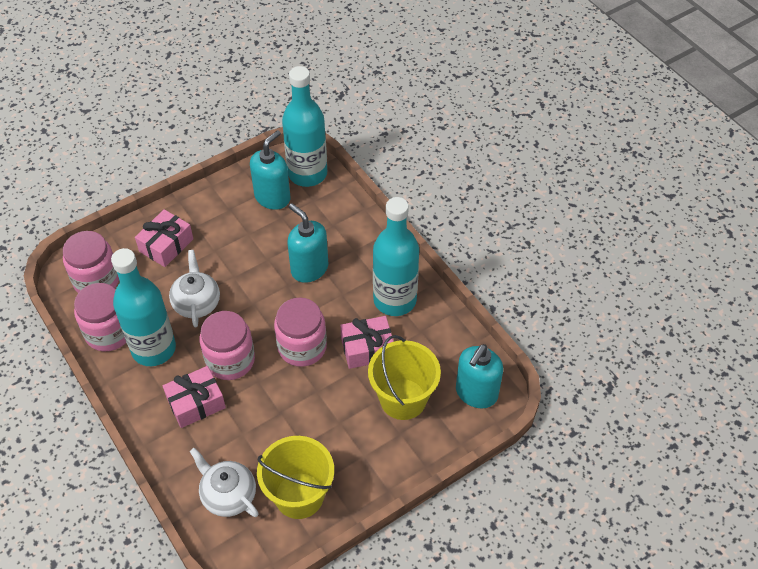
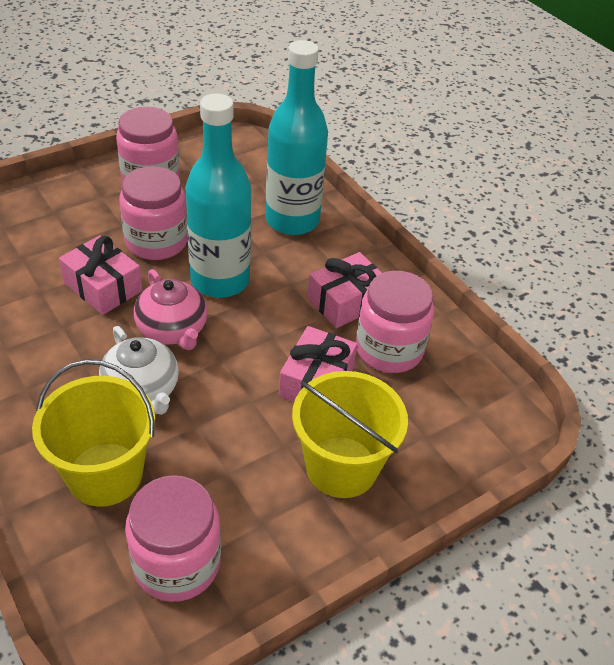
pink teapot: 0 -> 1
turquoise bottle: 3 -> 2
turquoise soap dispenser: 3 -> 0
white teapot: 2 -> 1

